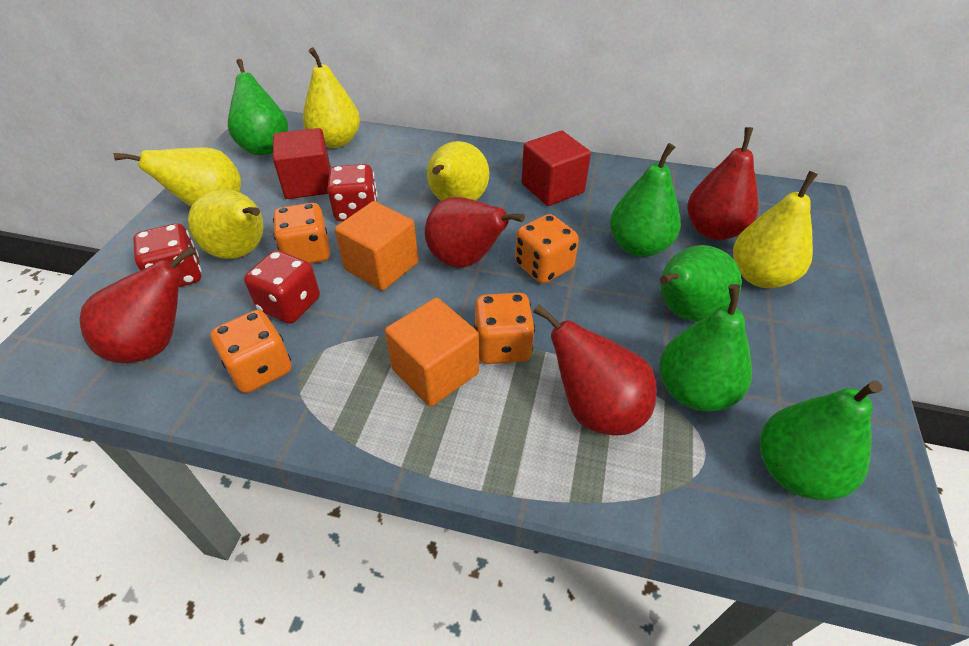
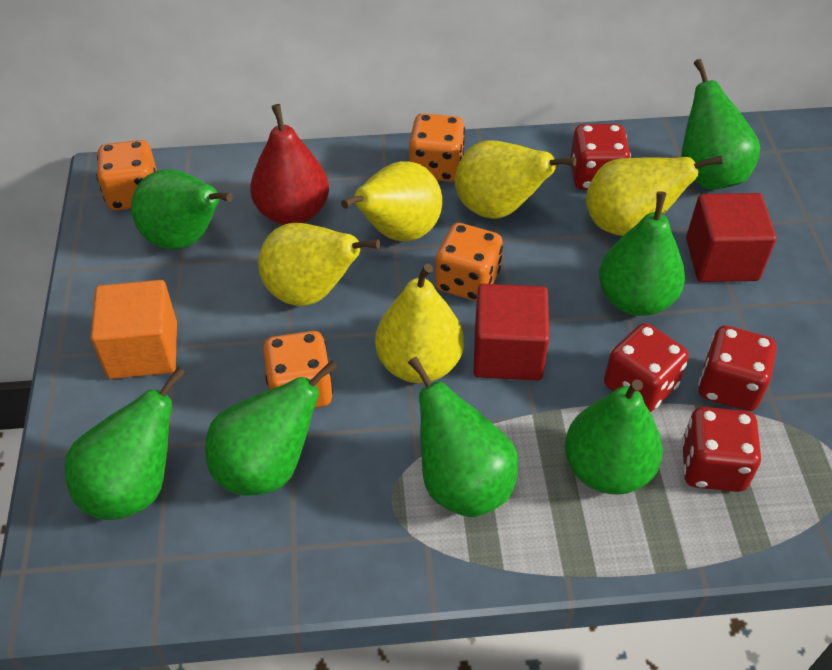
green pear: 5 -> 7
orange cube: 2 -> 1
red dice: 3 -> 4
red pear: 4 -> 1

